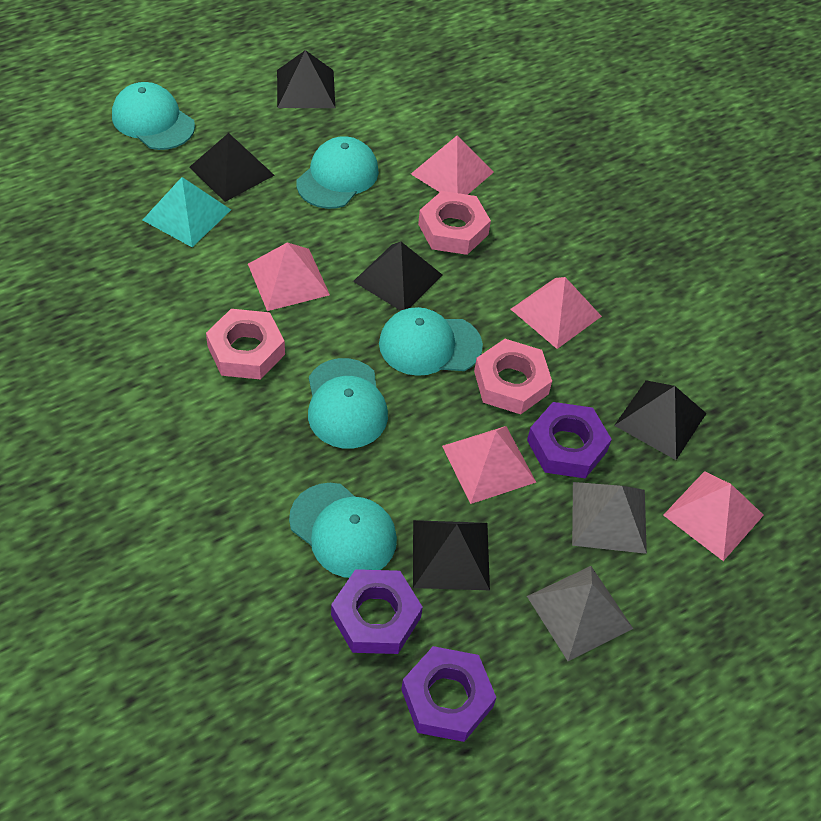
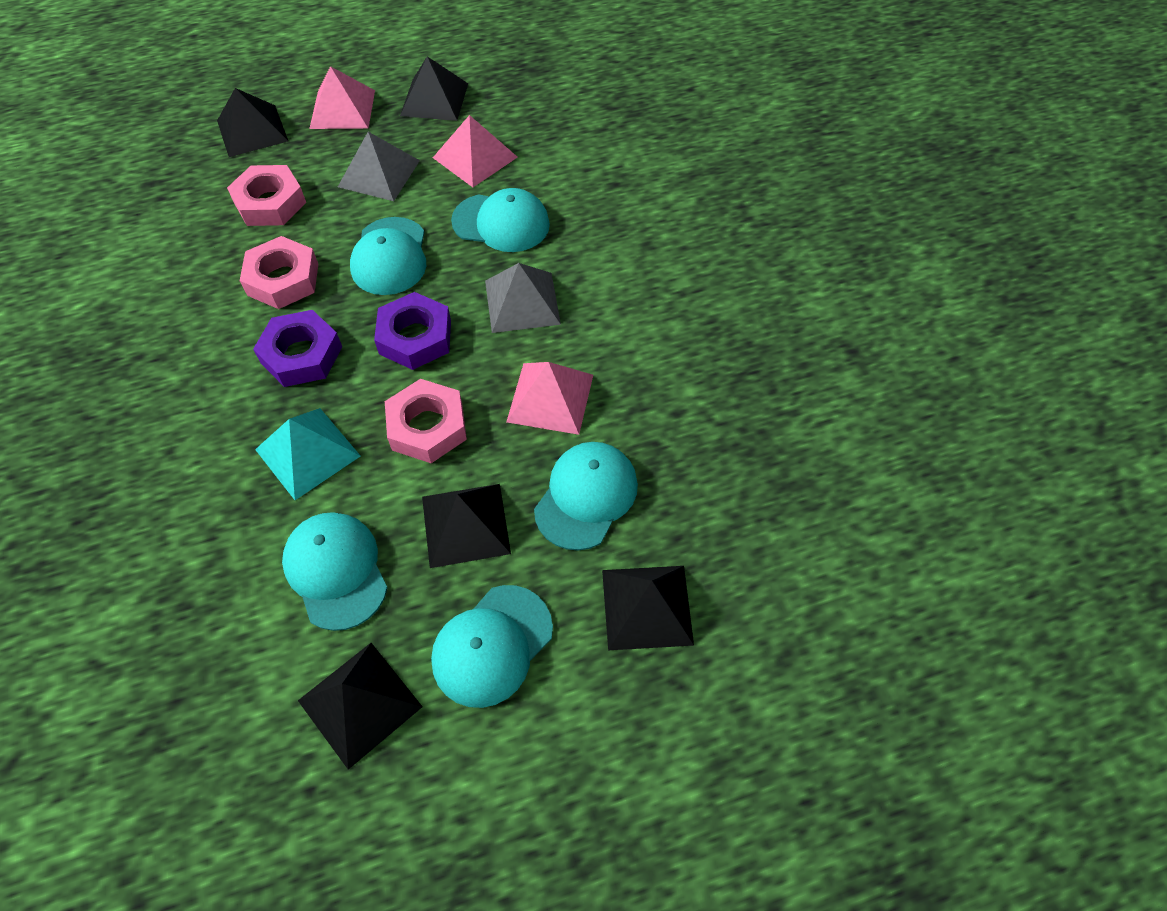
pink pyramid: 5 -> 3
purple nut: 3 -> 2

